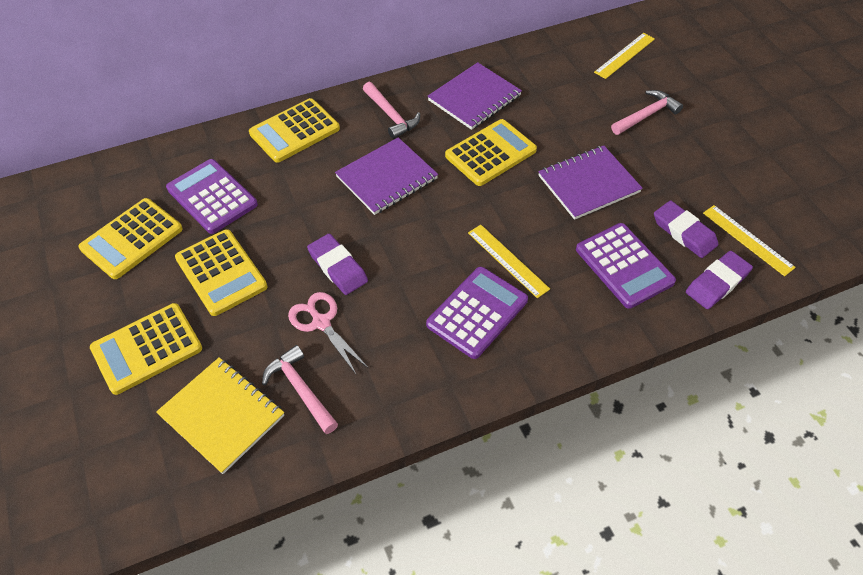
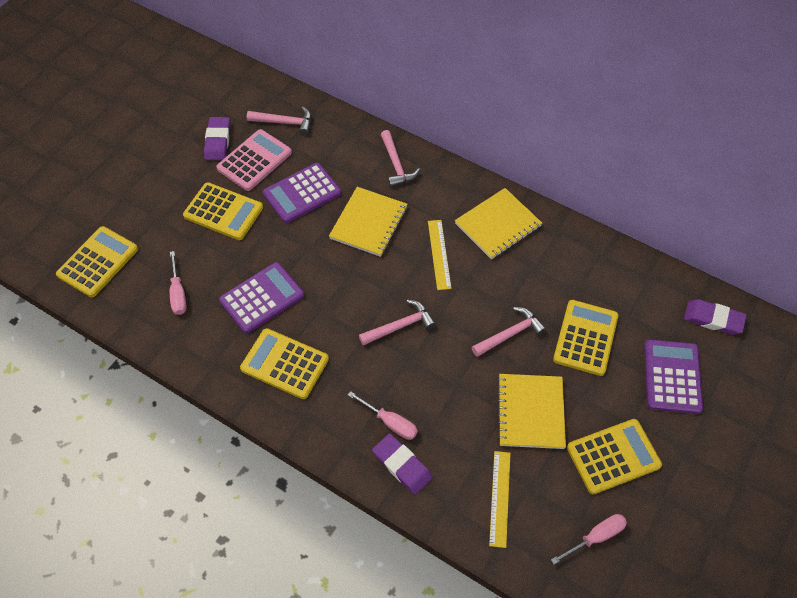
pink calculator: 0 -> 1
pink hammer: 3 -> 4
pink scissors: 1 -> 0
pink screwdriver: 0 -> 3
purple notebook: 3 -> 0
yellow notebook: 1 -> 3
yellow ruler: 3 -> 2

